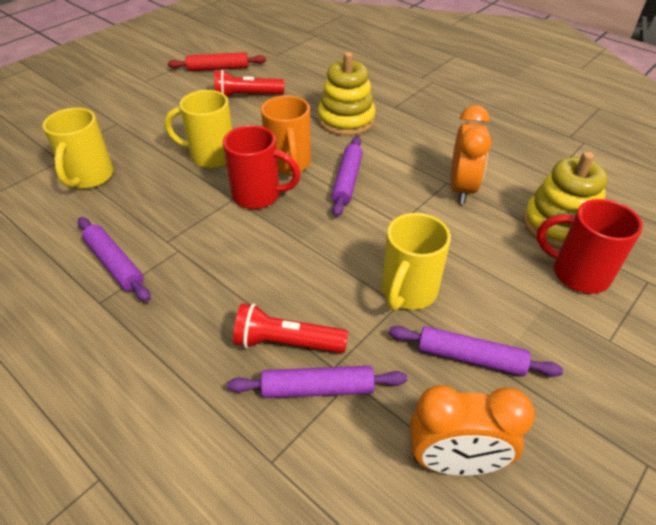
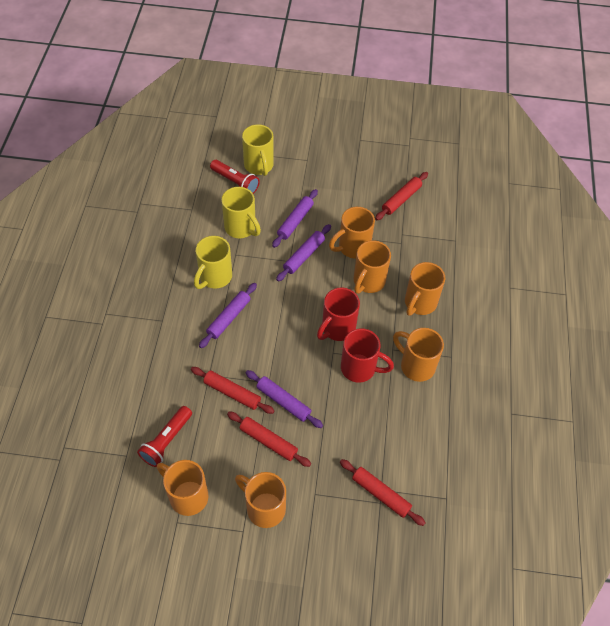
orange clock: 2 -> 0
orange mug: 1 -> 6
red rolling pin: 1 -> 4
yellow stacking toy: 2 -> 0

